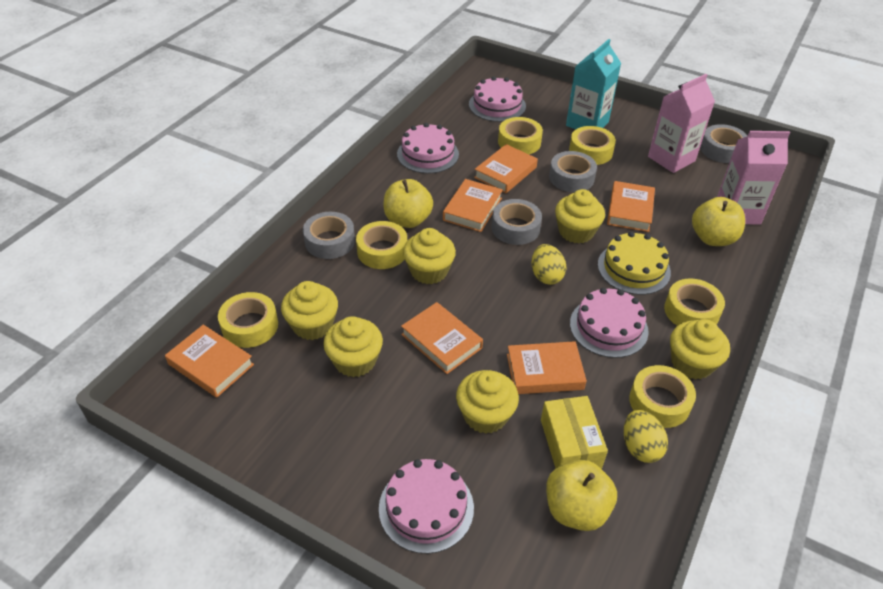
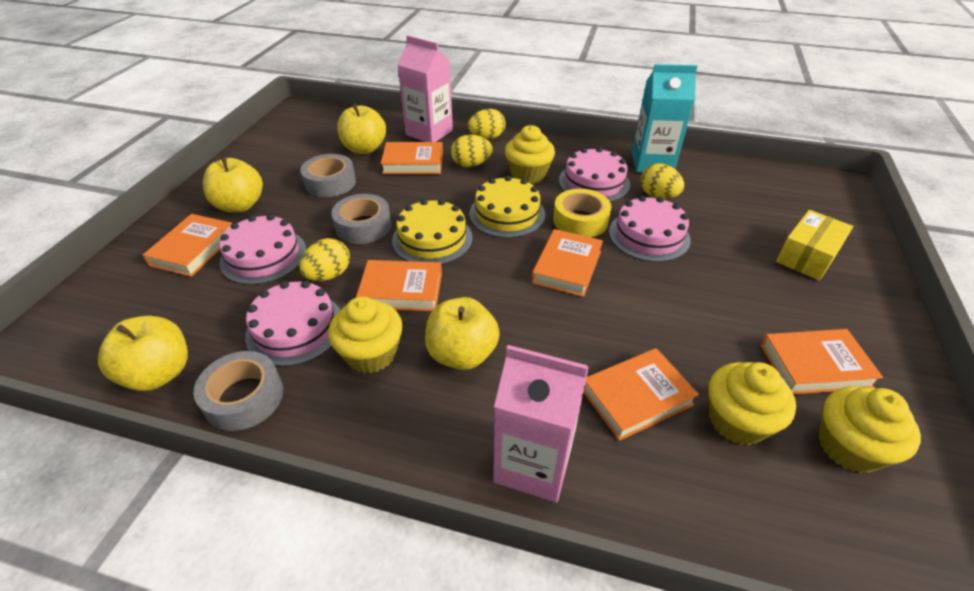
grey tape: 4 -> 3
yellow apple: 3 -> 4
yellow cake: 1 -> 2
yellow cupcake: 6 -> 4
yellow egg: 2 -> 4
yellow tape: 6 -> 1

